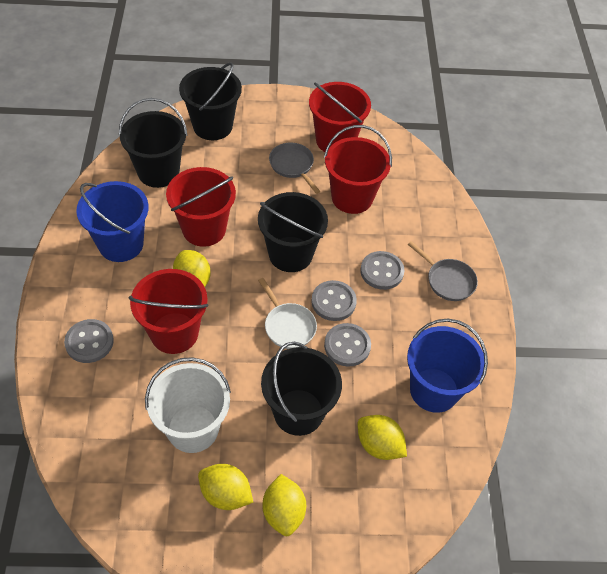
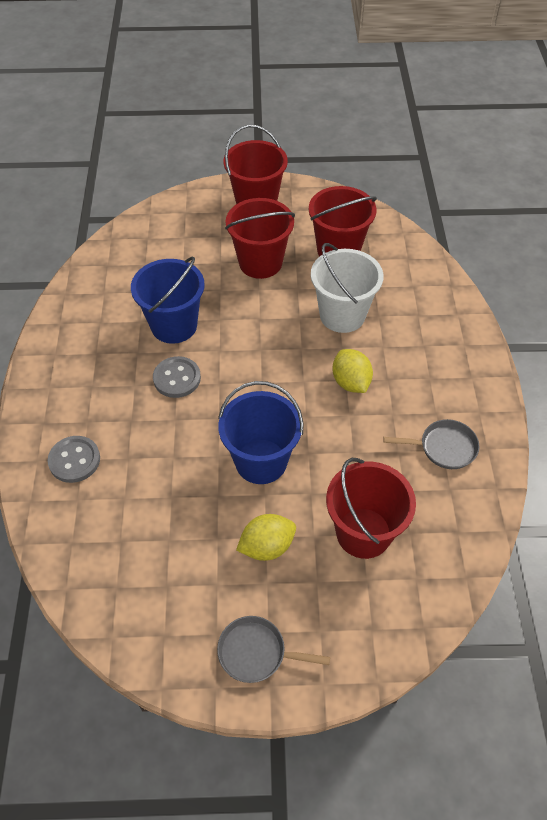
black bucket: 4 -> 0
grey button: 4 -> 2
white pan: 1 -> 0
yellow lemon: 4 -> 2

